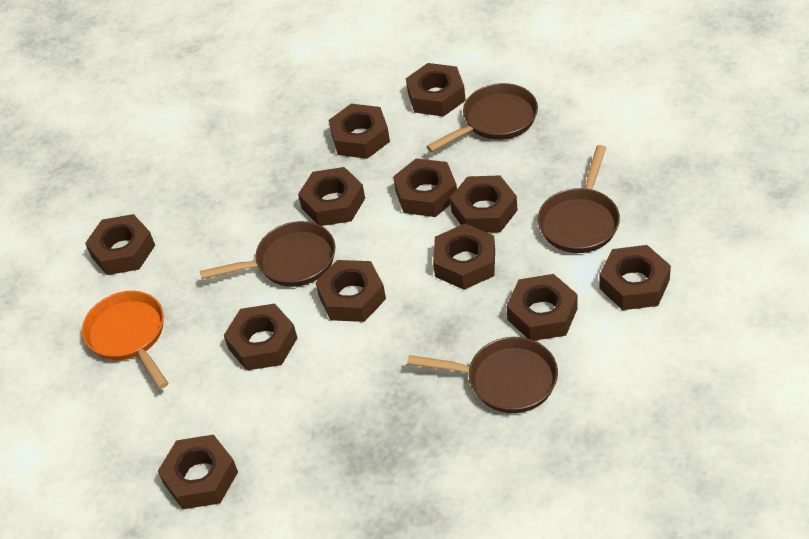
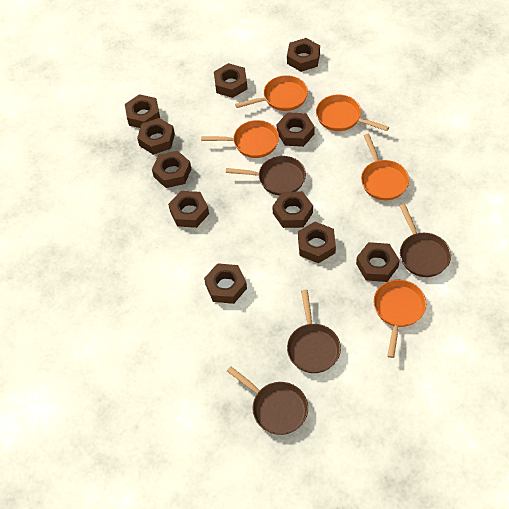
brown nut: 12 -> 11
orange pan: 1 -> 5

